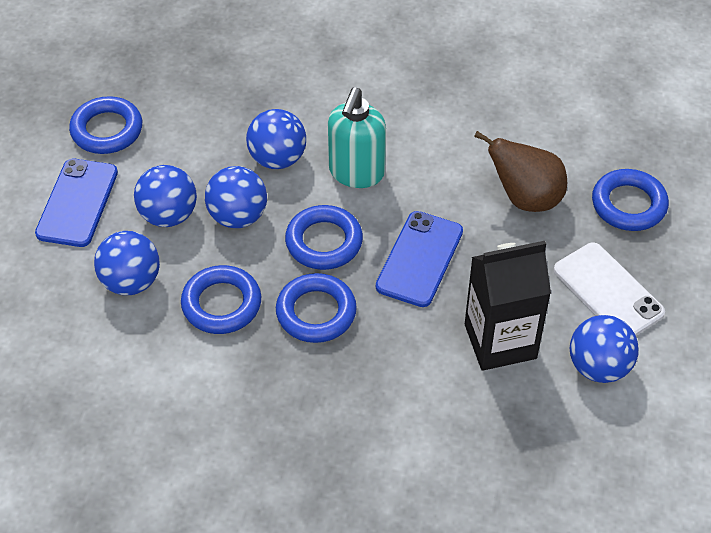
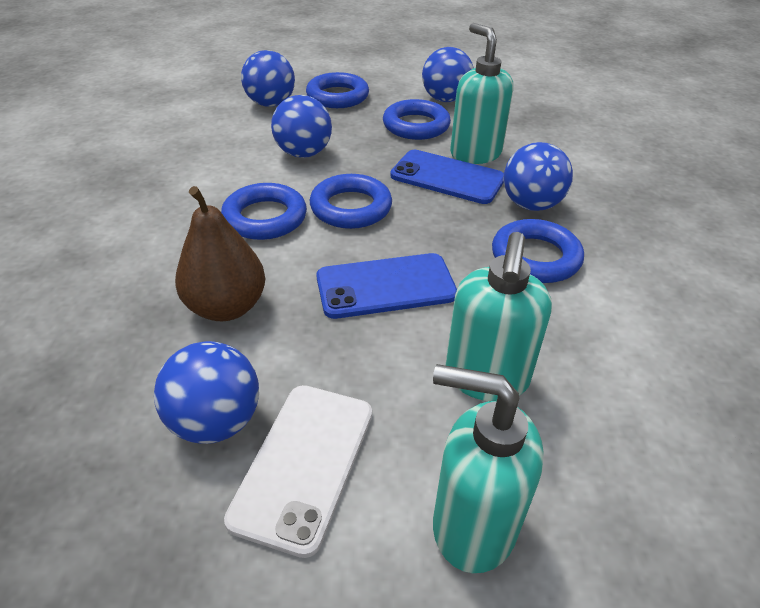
black carton: 1 -> 0
turquoise soap dispenser: 1 -> 3

